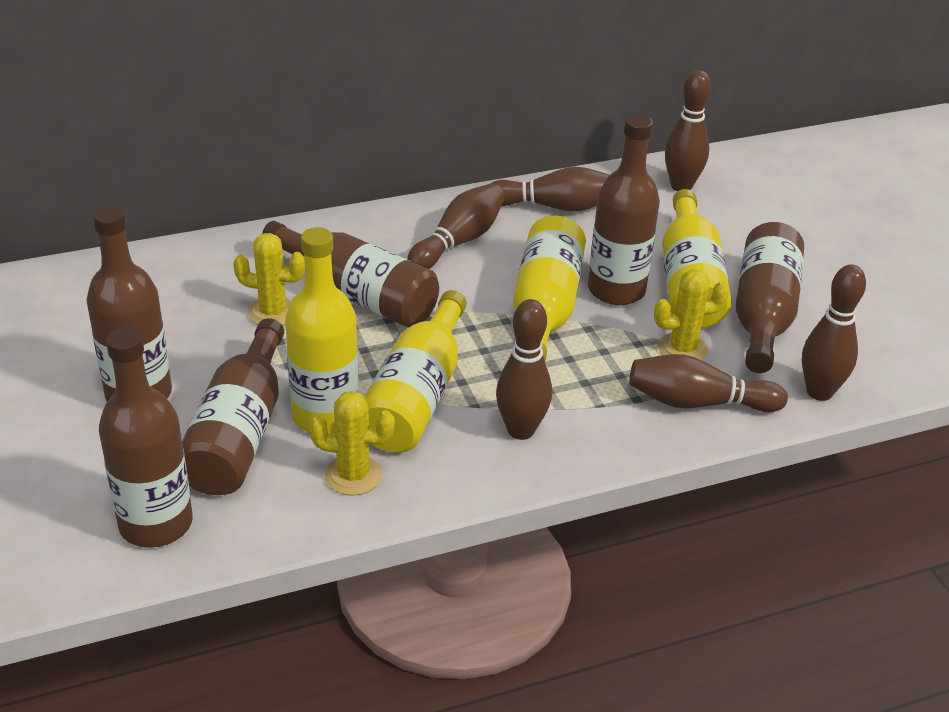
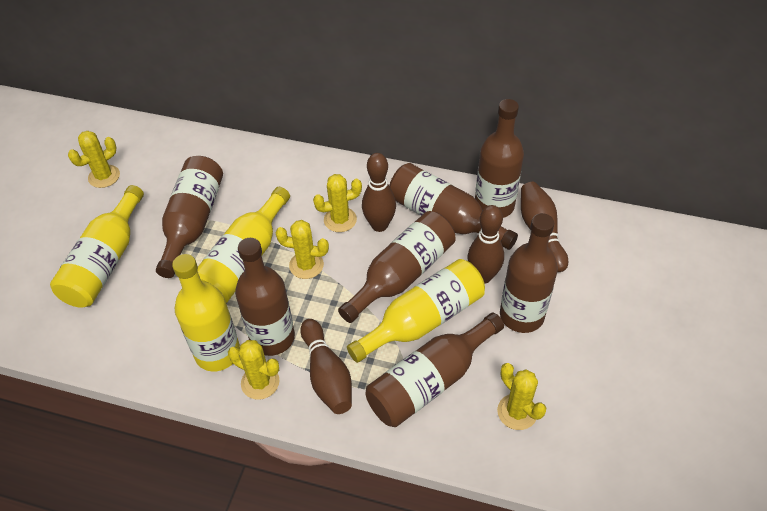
brown bottle: 6 -> 7
brown bowling pin: 6 -> 4
yellow cactus: 3 -> 5

